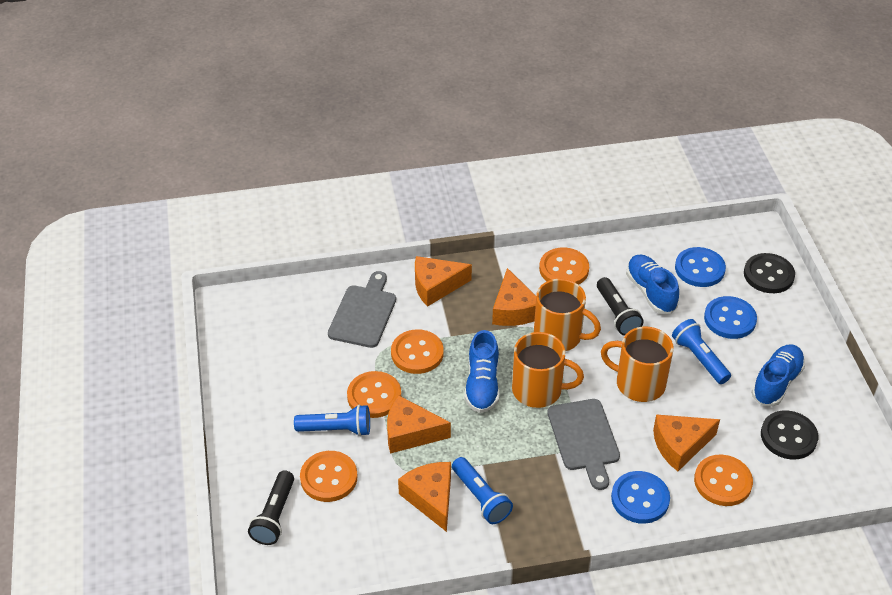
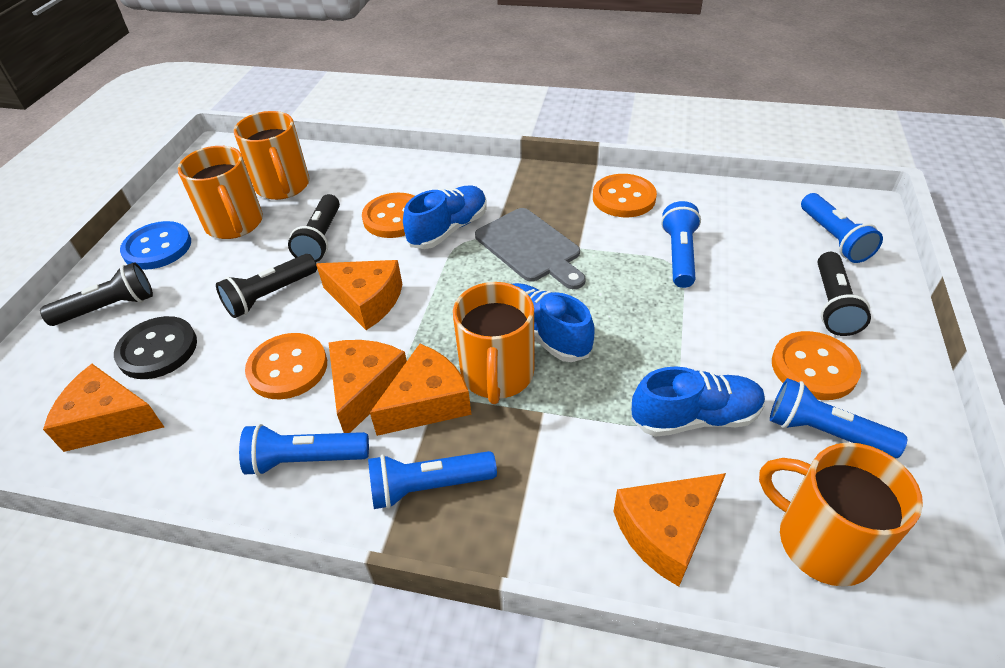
black button: 2 -> 1
black flashlight: 2 -> 4
blue button: 3 -> 1
blue flashlight: 3 -> 5
grey cutting board: 2 -> 1
orange button: 5 -> 4
orange mug: 3 -> 4

